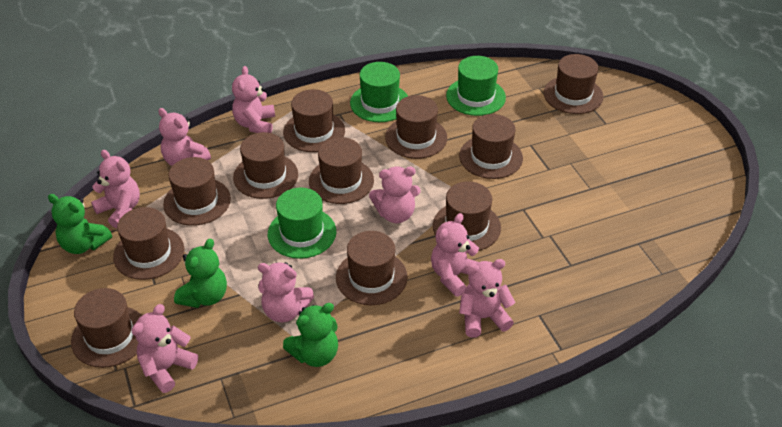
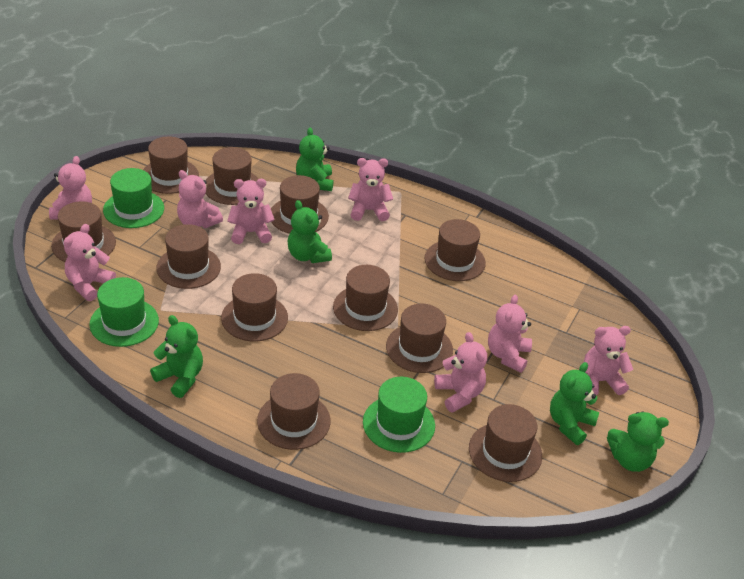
green teddy bear: 3 -> 5

